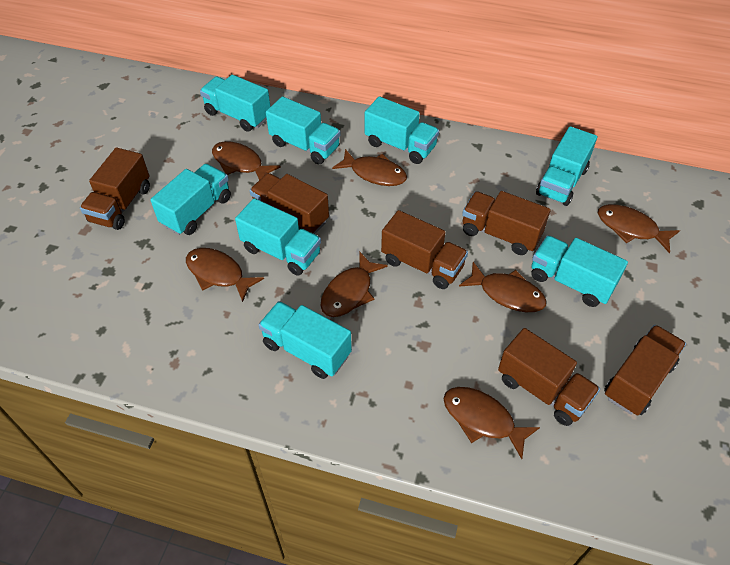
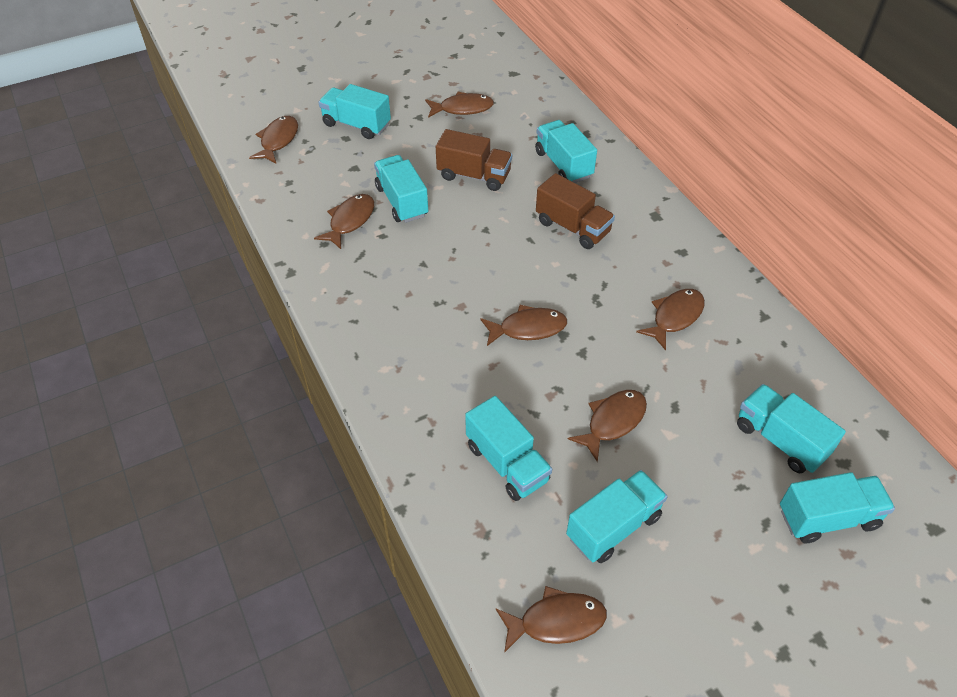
brown truck: 6 -> 2
turquoise truck: 8 -> 7

